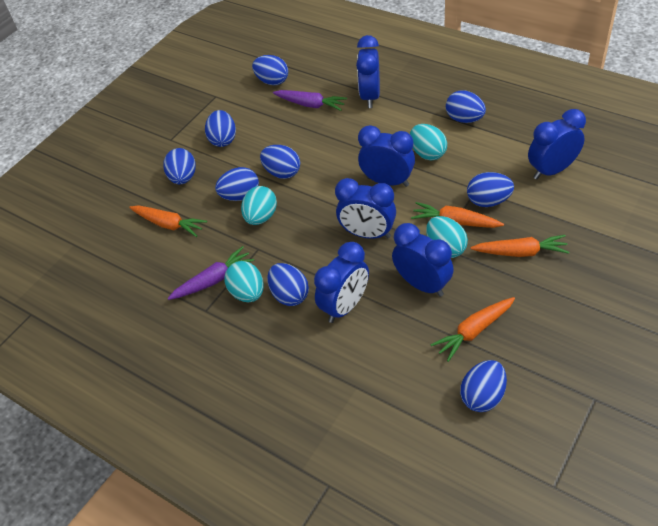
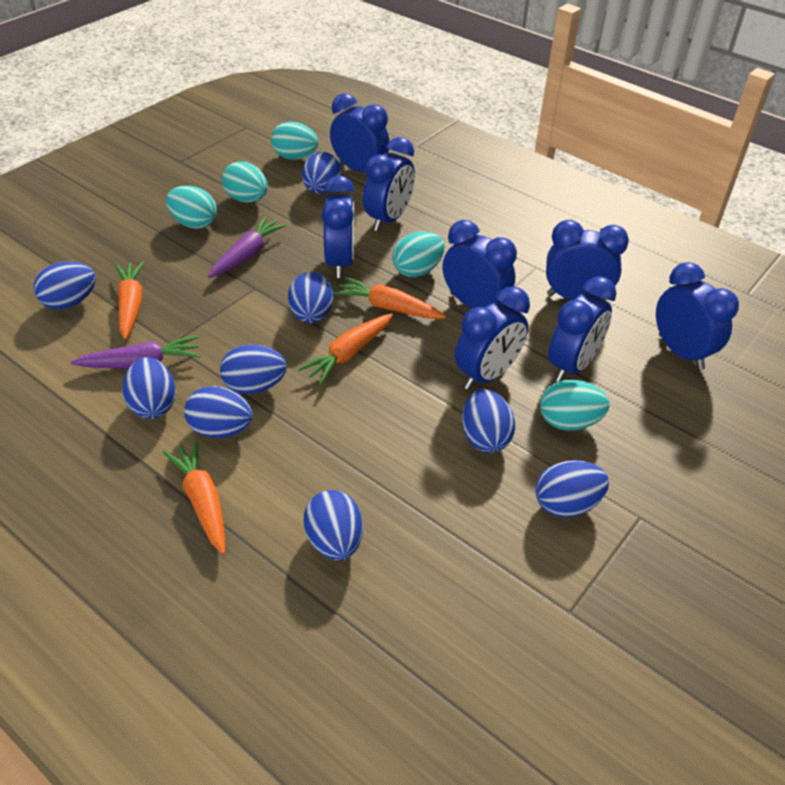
blue clock: 6 -> 8
turquoise egg: 4 -> 5

